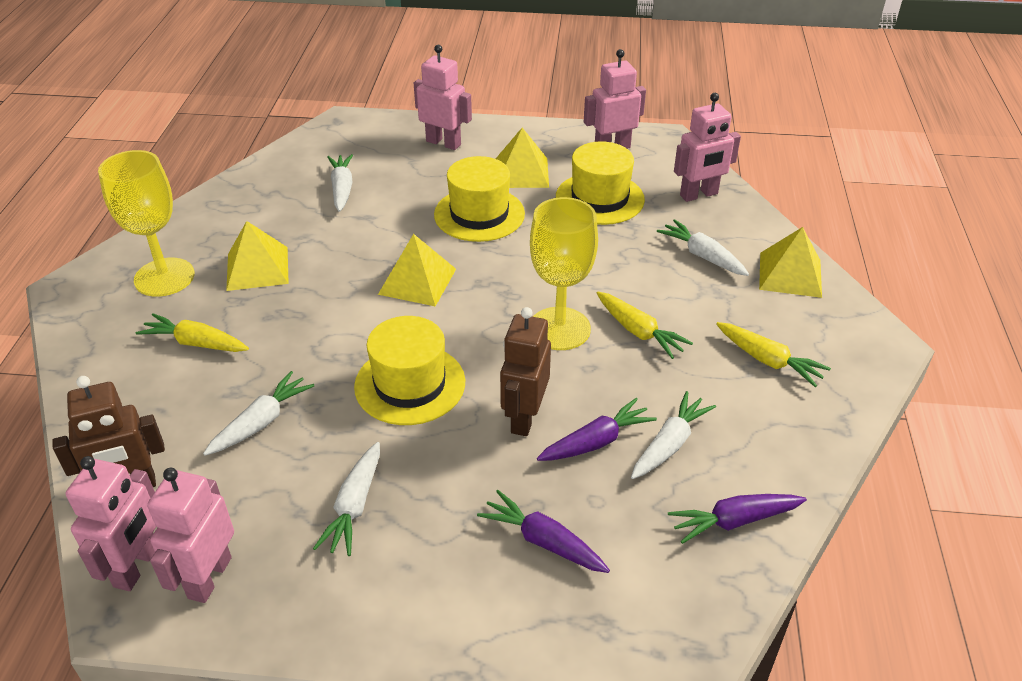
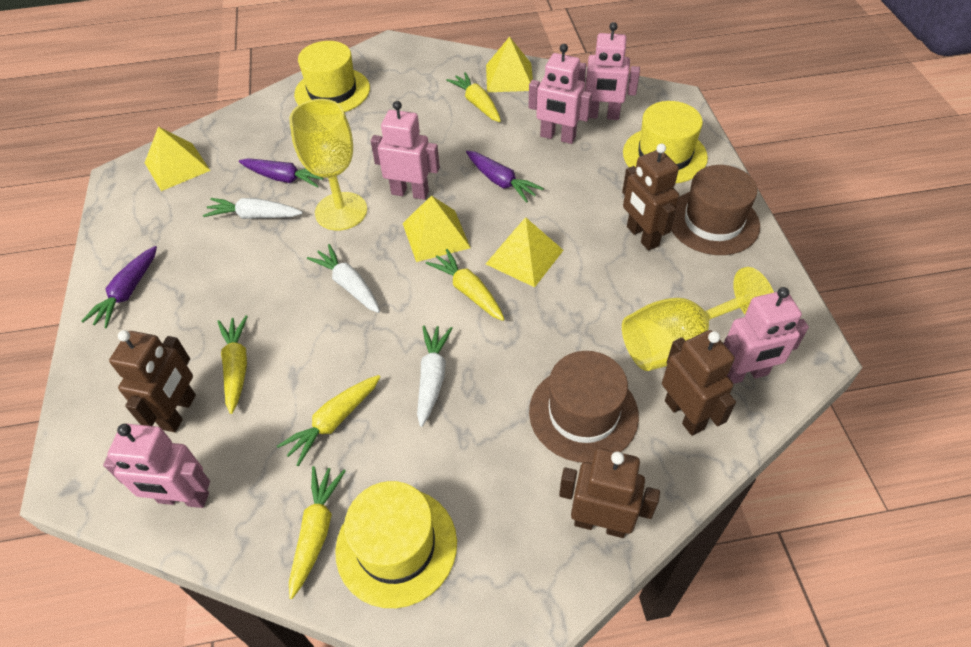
brown hat: 0 -> 2
brown robot: 2 -> 4
white carrot: 5 -> 3
yellow carrot: 3 -> 5

